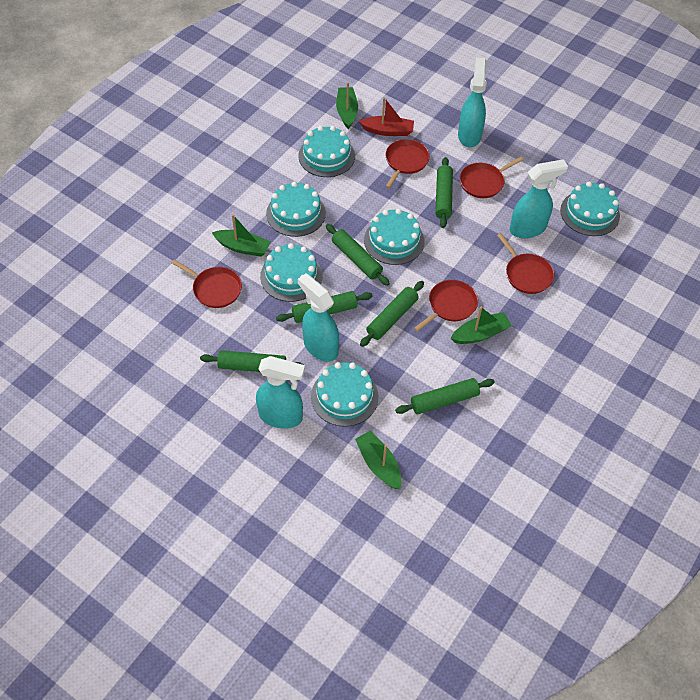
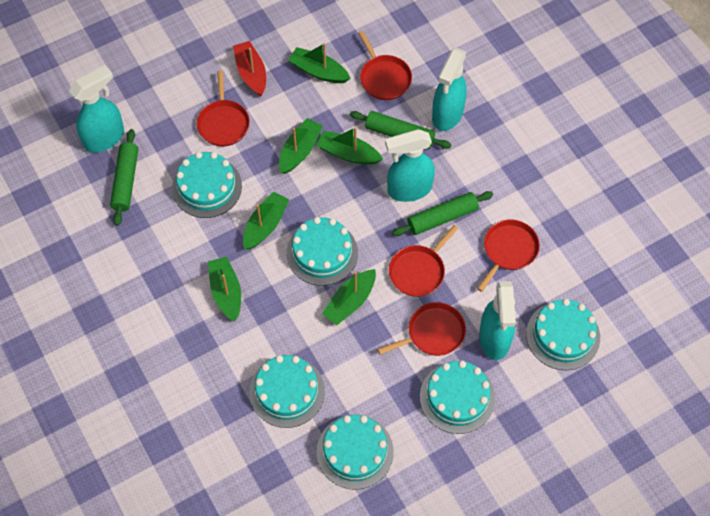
green boat: 4 -> 6
green rolling pin: 6 -> 3

